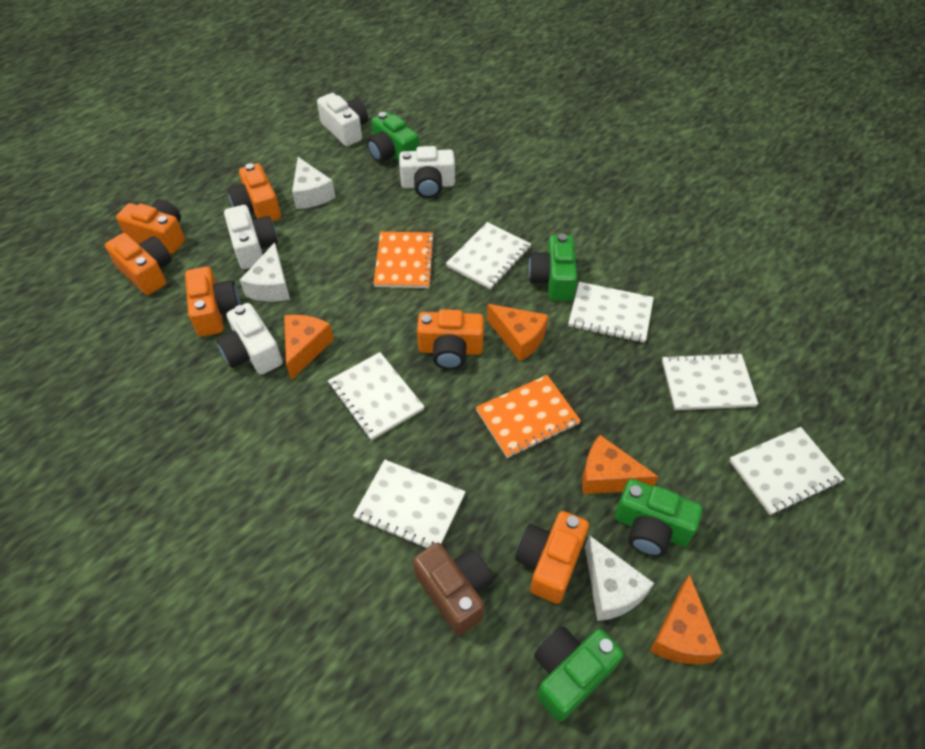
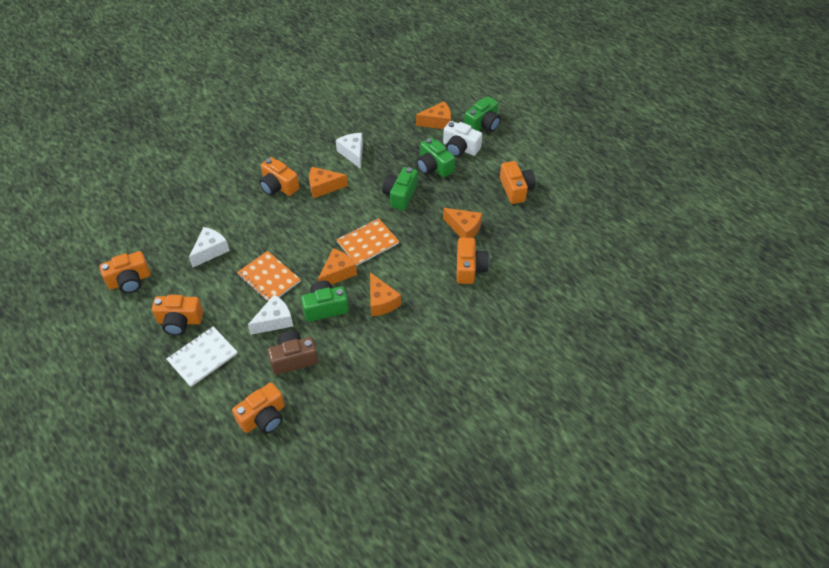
orange cheese: 4 -> 5
white camera: 4 -> 1
white notebook: 6 -> 1

